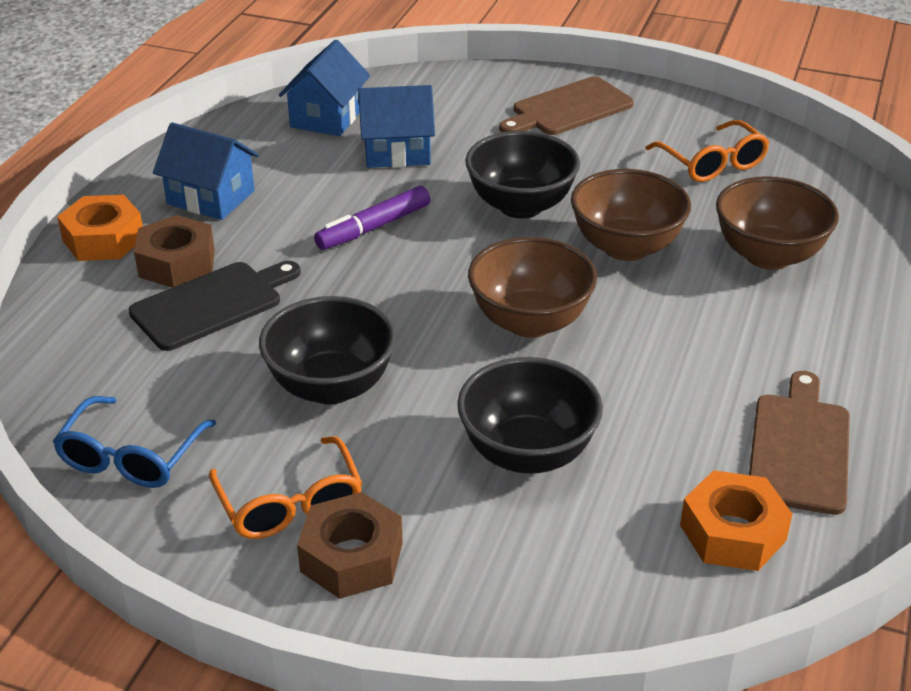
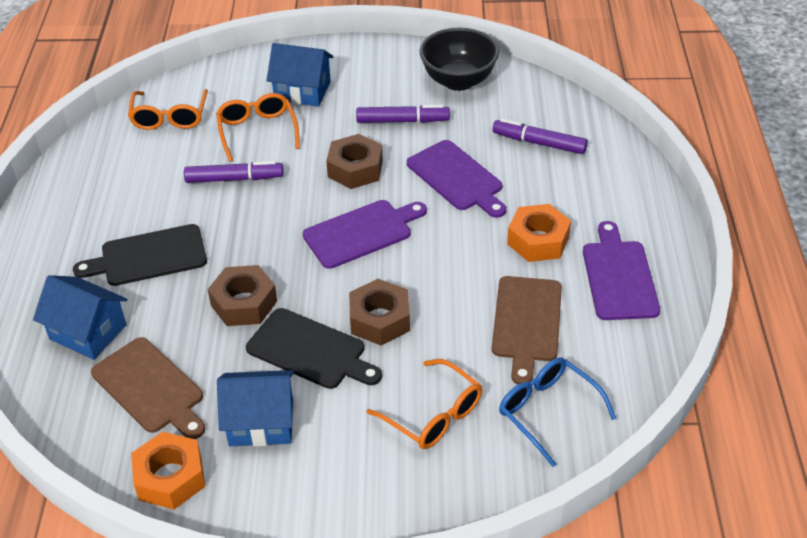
black bowl: 3 -> 1
black cutting board: 1 -> 2
brown bowl: 3 -> 0
brown nut: 2 -> 3
orange glasses: 2 -> 3
purple cutting board: 0 -> 3
purple marker: 1 -> 3

